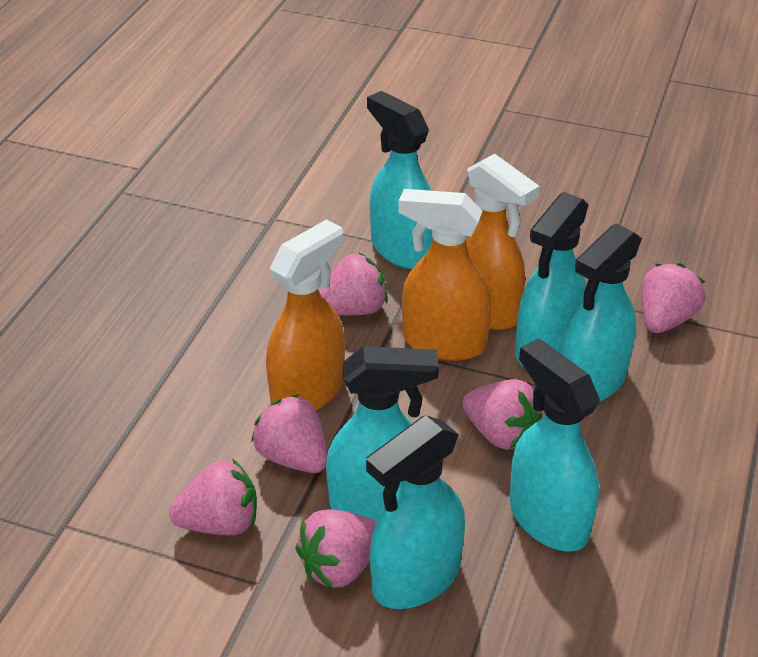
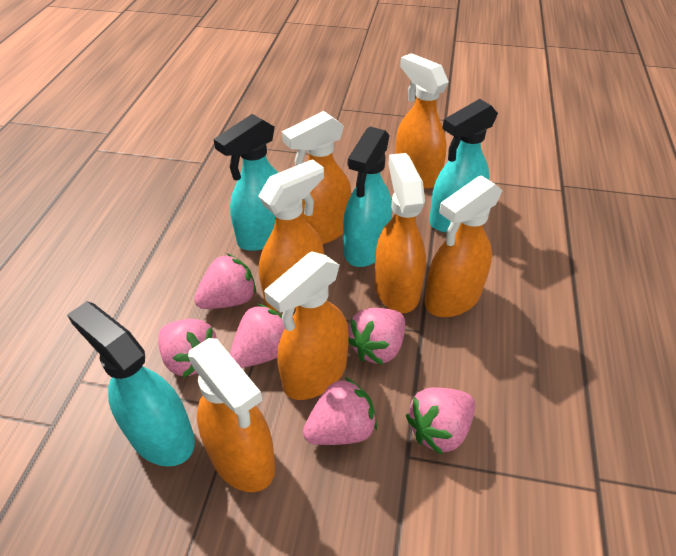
orange spray bottle: 3 -> 7
turquoise spray bottle: 6 -> 4

